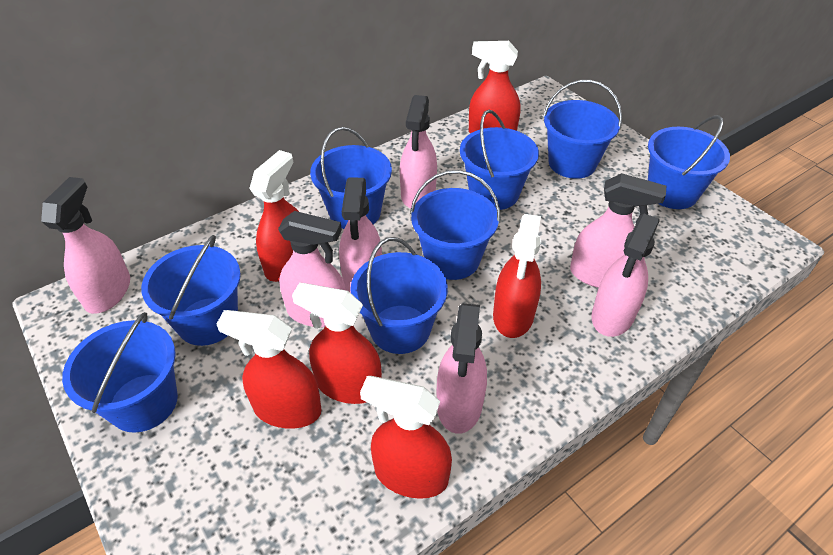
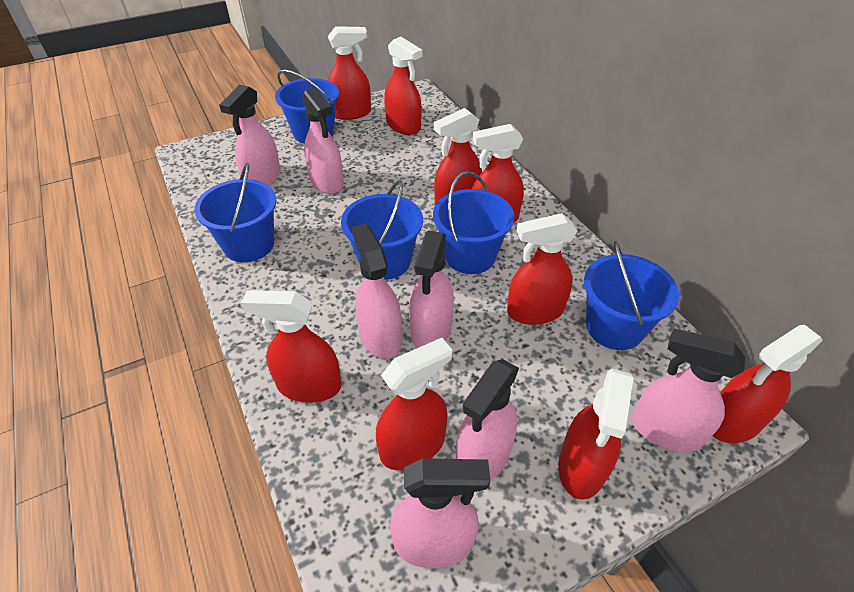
blue bucket: 8 -> 5
red spray bottle: 6 -> 9

